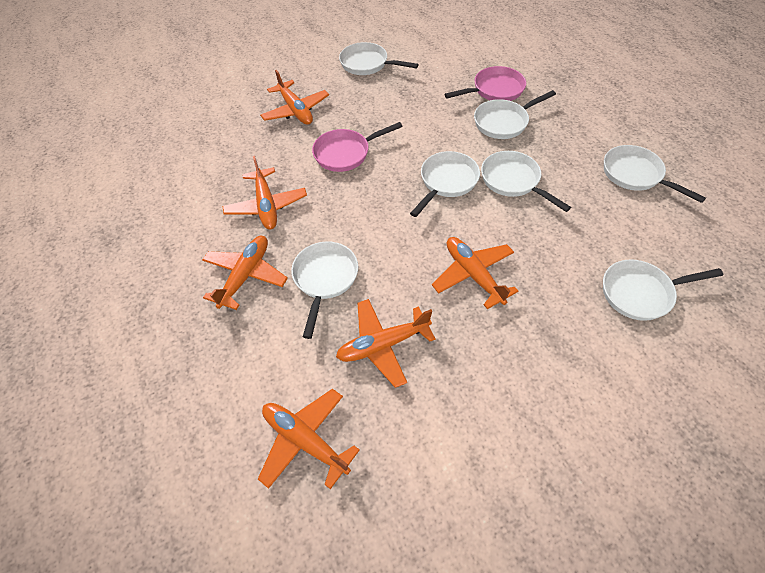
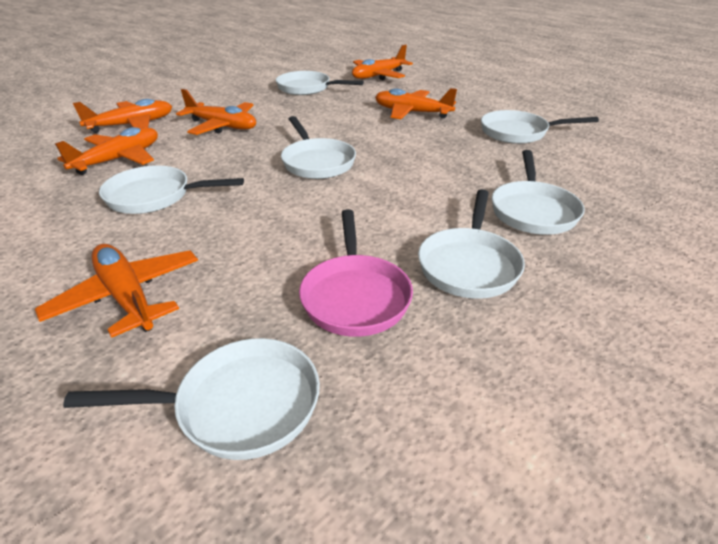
pink pan: 2 -> 1

